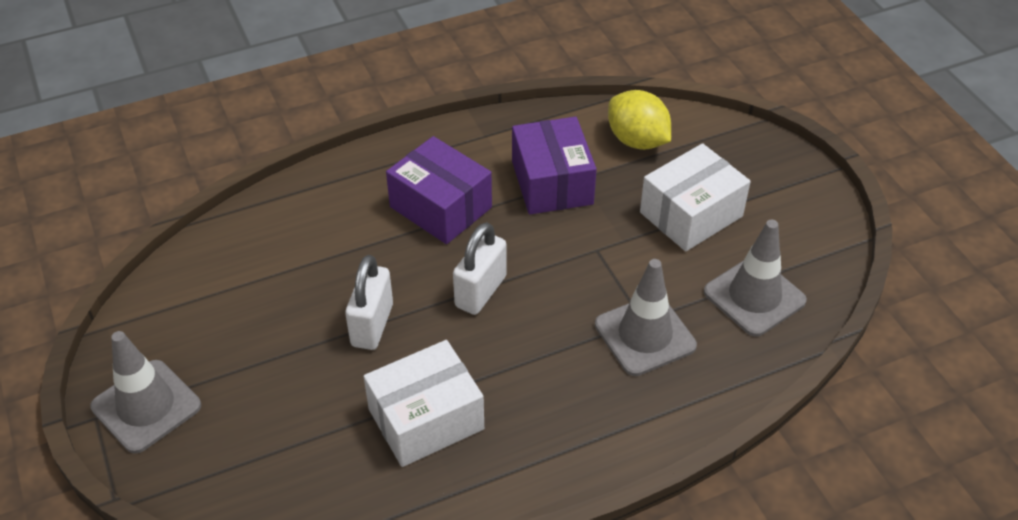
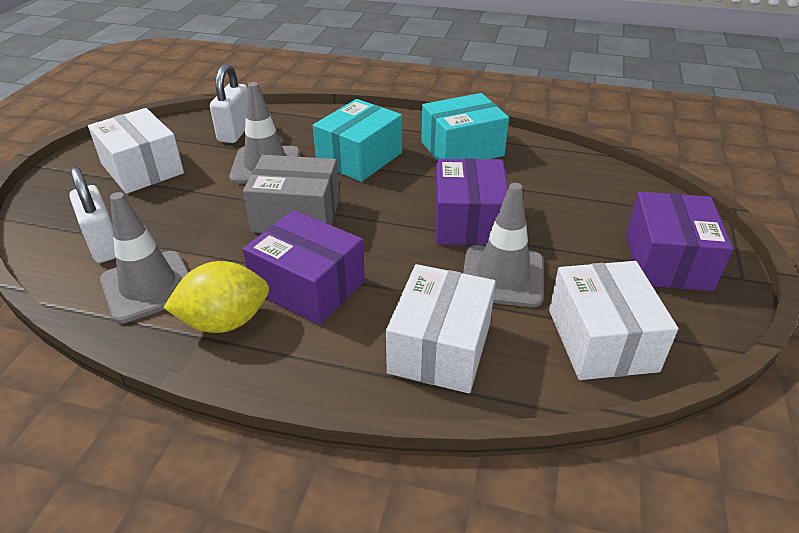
grey box: 0 -> 1
purple box: 2 -> 3
turquoise box: 0 -> 2
white box: 2 -> 3

